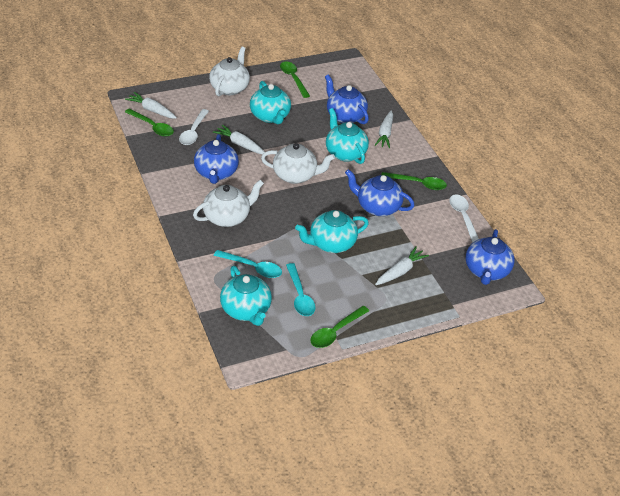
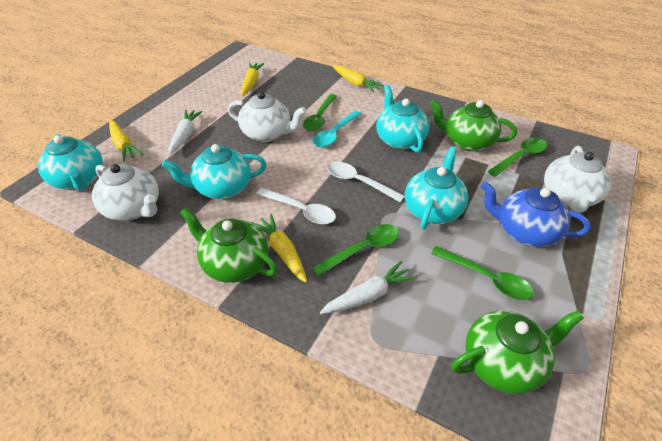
blue teapot: 4 -> 1
green teapot: 0 -> 3
turquoise spoon: 2 -> 1
white carrot: 4 -> 2
yellow carrot: 0 -> 4

